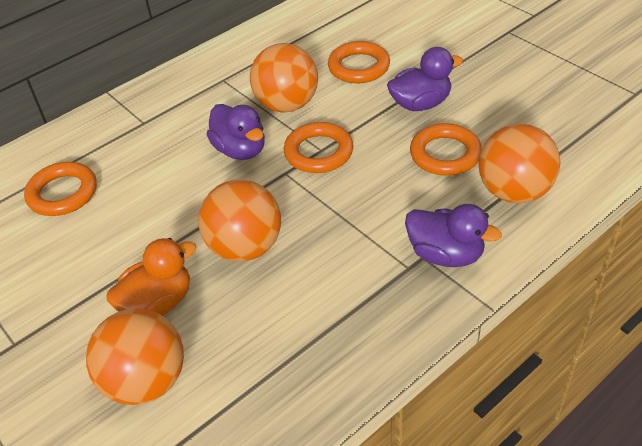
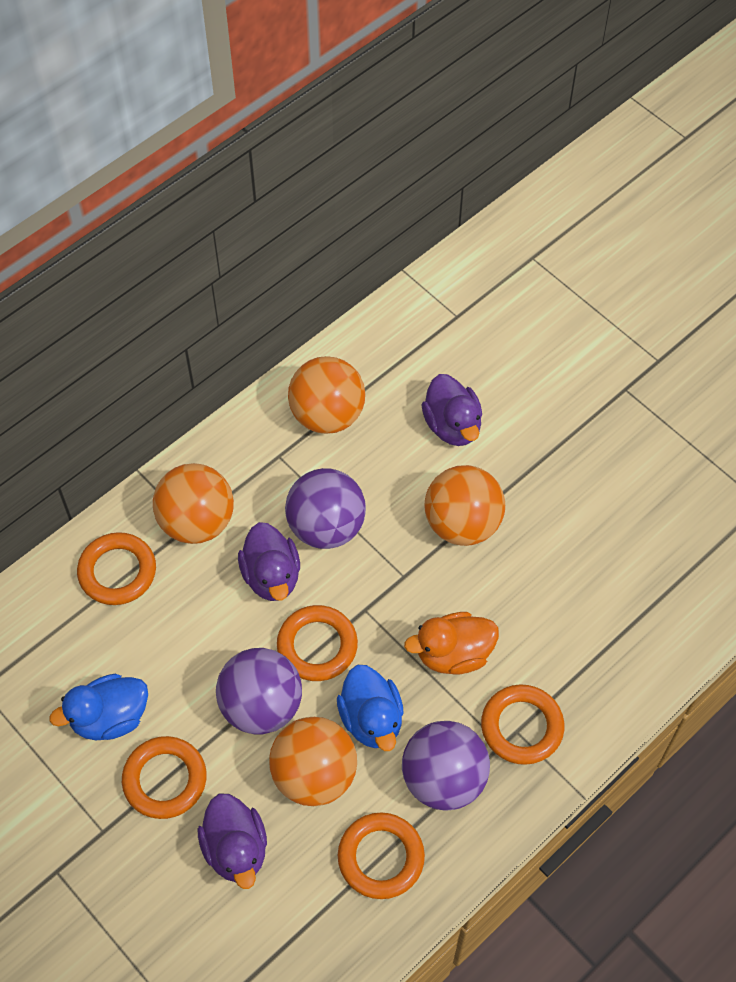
blue duck: 0 -> 2
orange ring: 4 -> 5
purple ball: 0 -> 3

